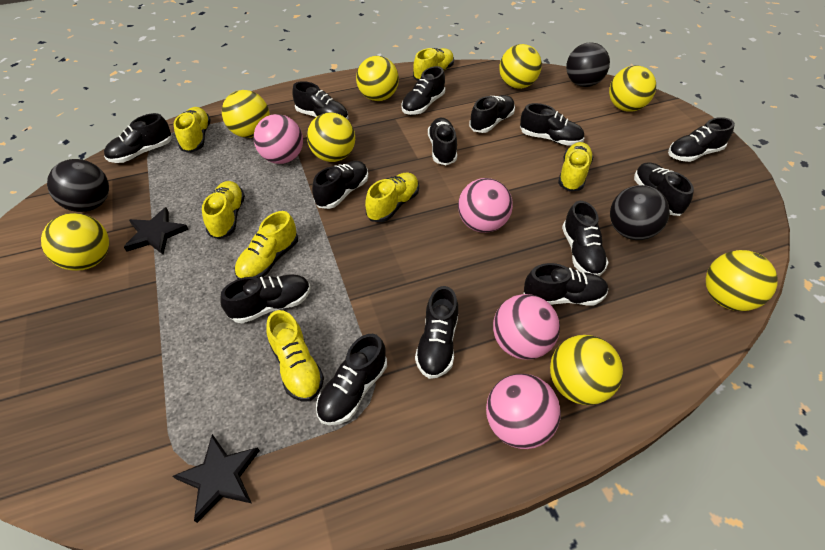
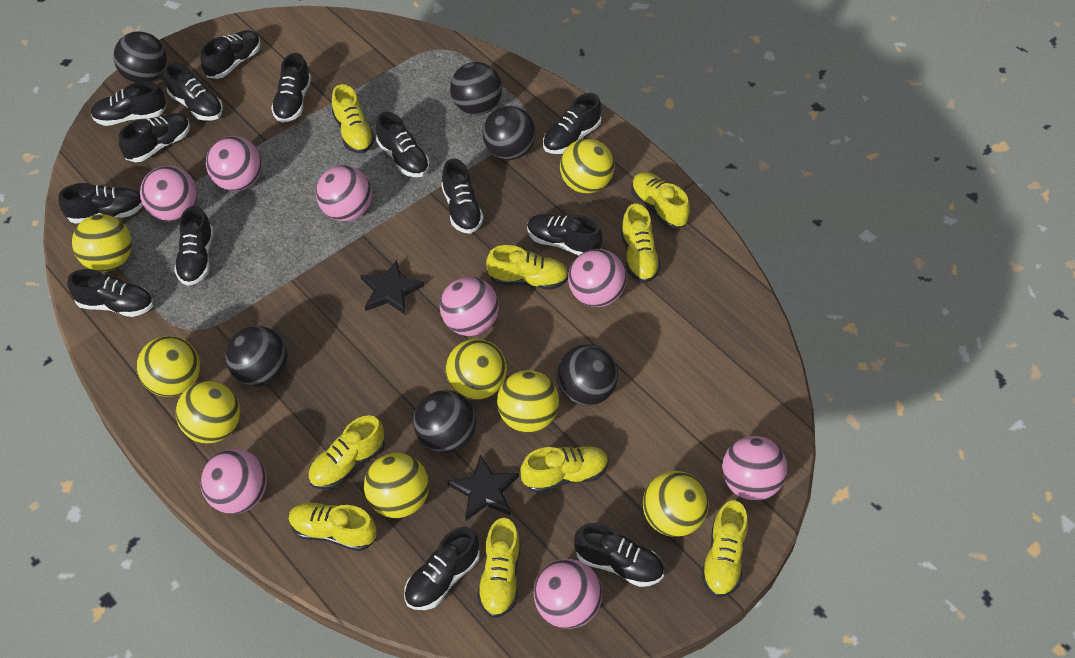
black ball: 3 -> 6
pink ball: 4 -> 8
yellow shoe: 7 -> 9

